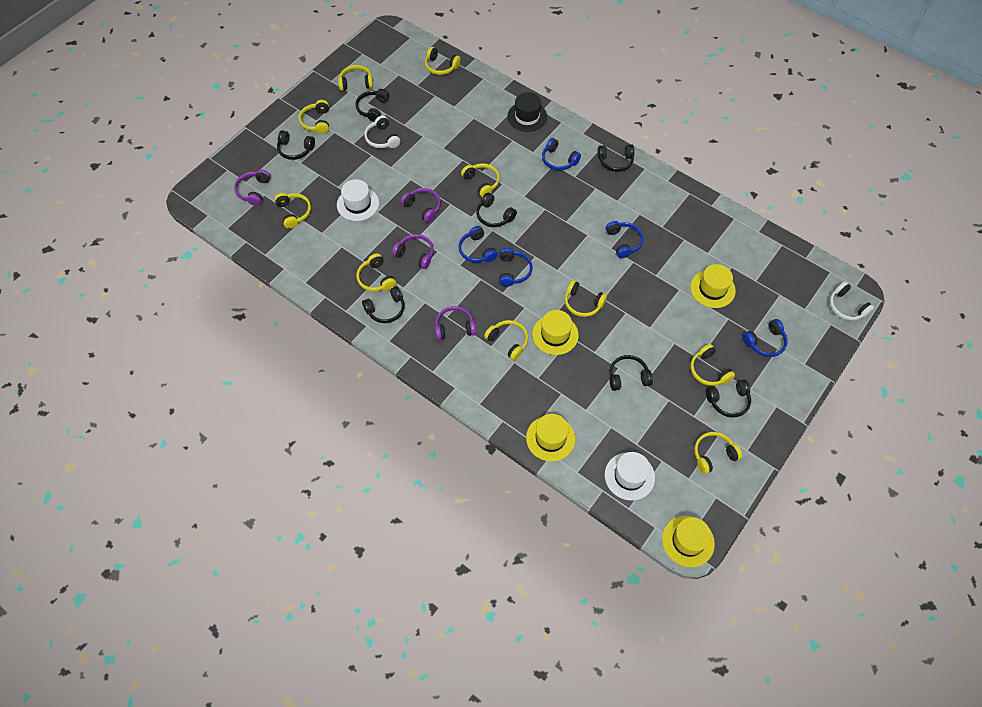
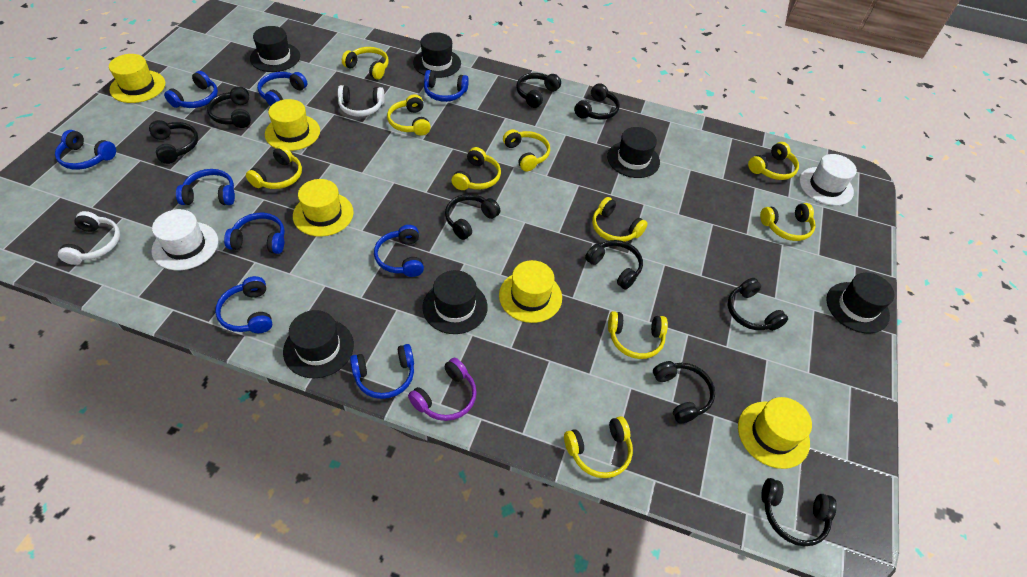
black hat: 1 -> 6
black headphones: 7 -> 9
blue headphones: 5 -> 9
purple headphones: 4 -> 1
yellow hat: 4 -> 5

